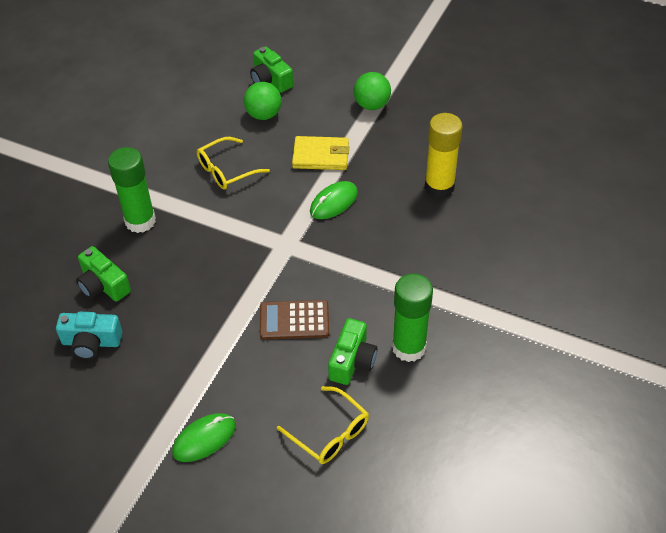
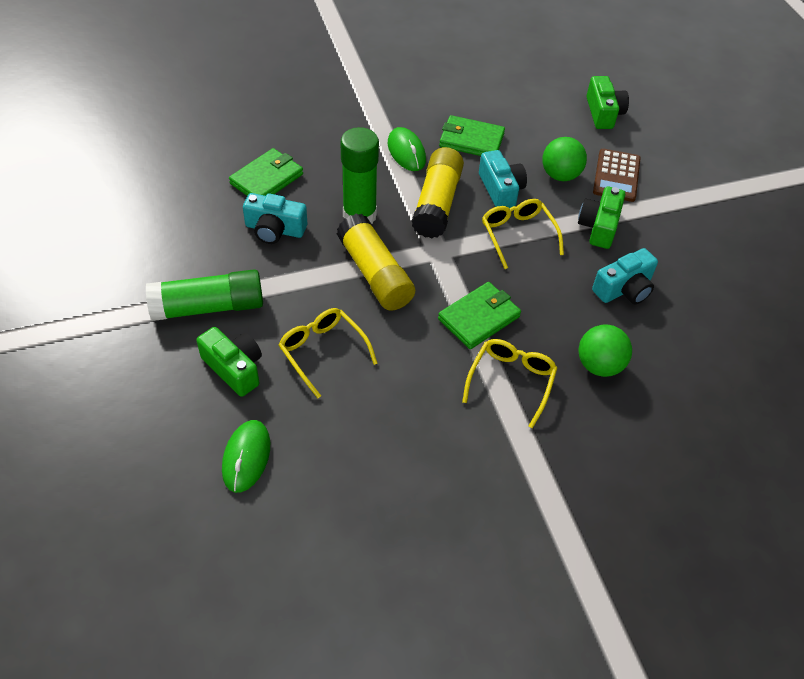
green wallet: 0 -> 3
turquoise camera: 1 -> 3
yellow glasses: 2 -> 3
yellow glue stick: 1 -> 2
yellow wallet: 1 -> 0

